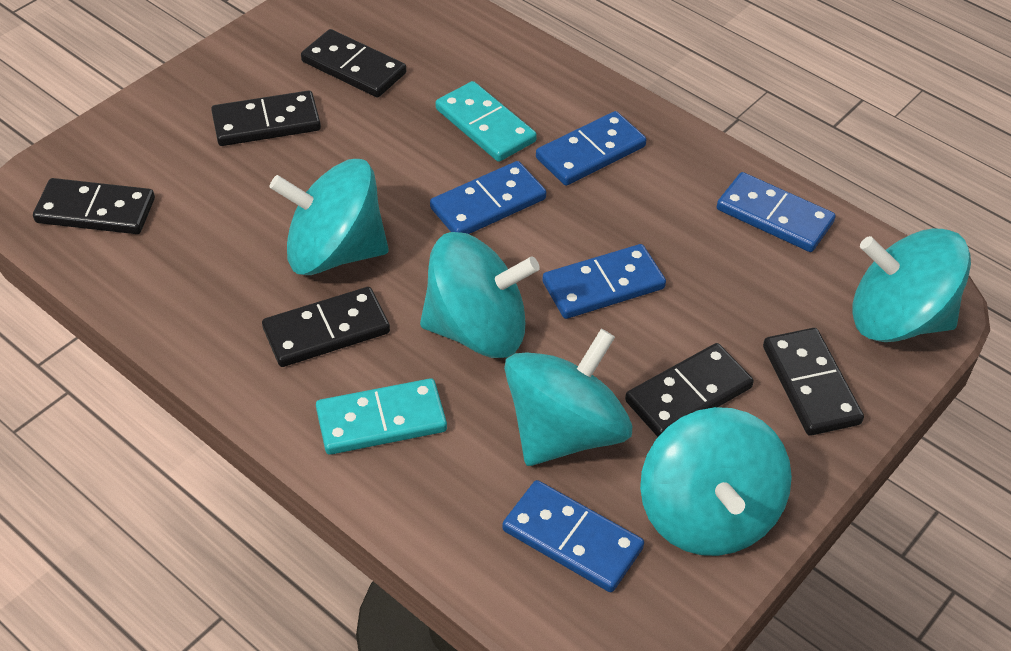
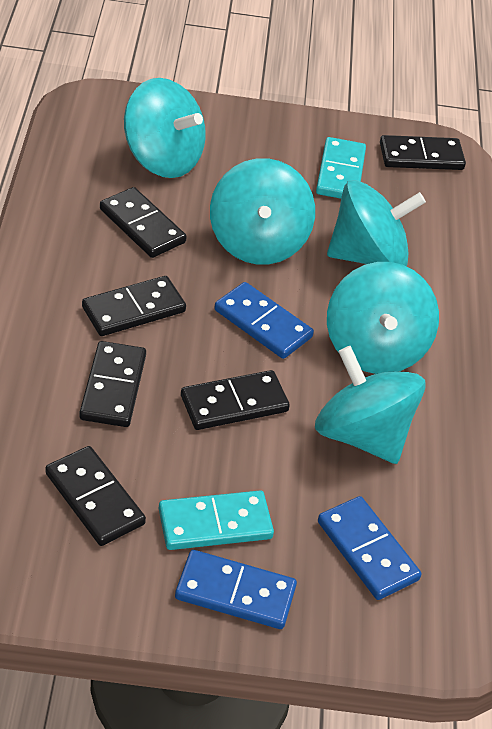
blue domino: 5 -> 3

